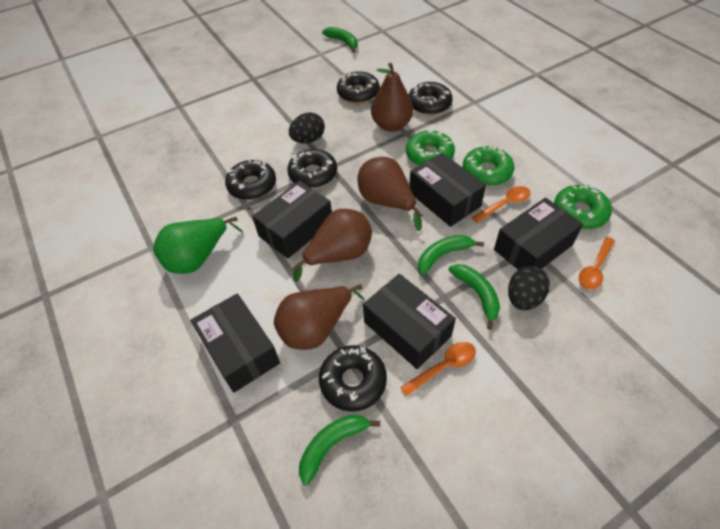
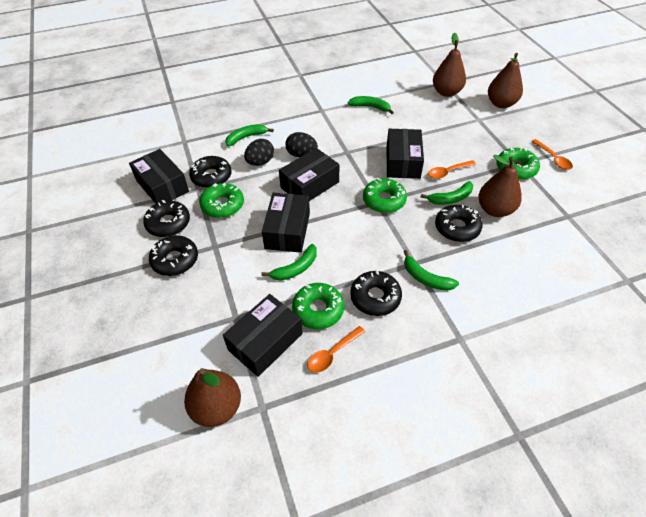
green banana: 4 -> 5
green donut: 3 -> 4
green pear: 1 -> 0

